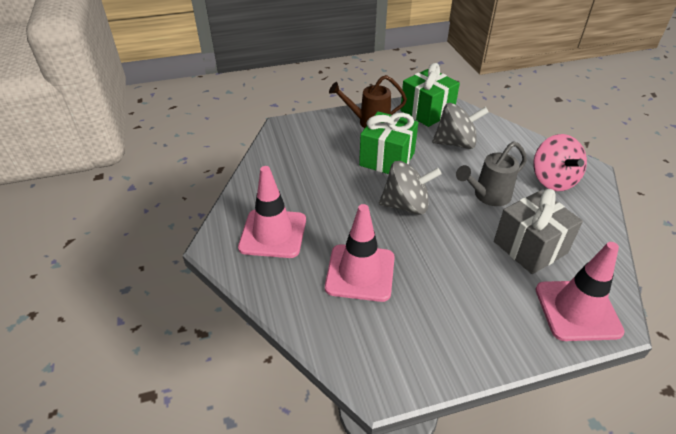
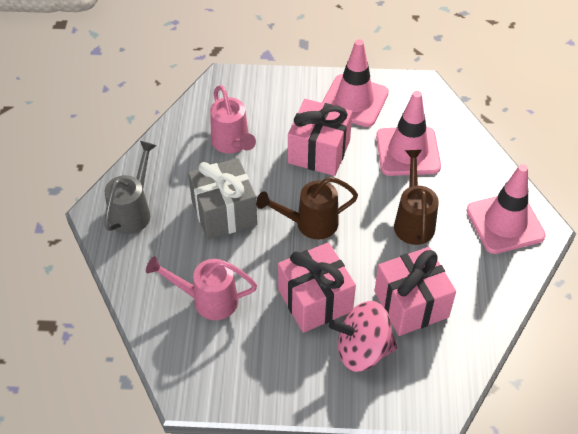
brown watering can: 1 -> 2
green gift: 2 -> 0
grey spinning top: 2 -> 0
pink gift: 0 -> 3
pink watering can: 0 -> 2

